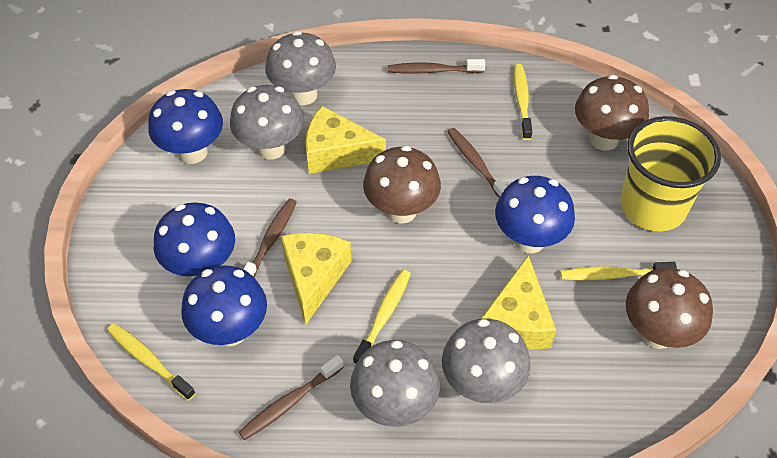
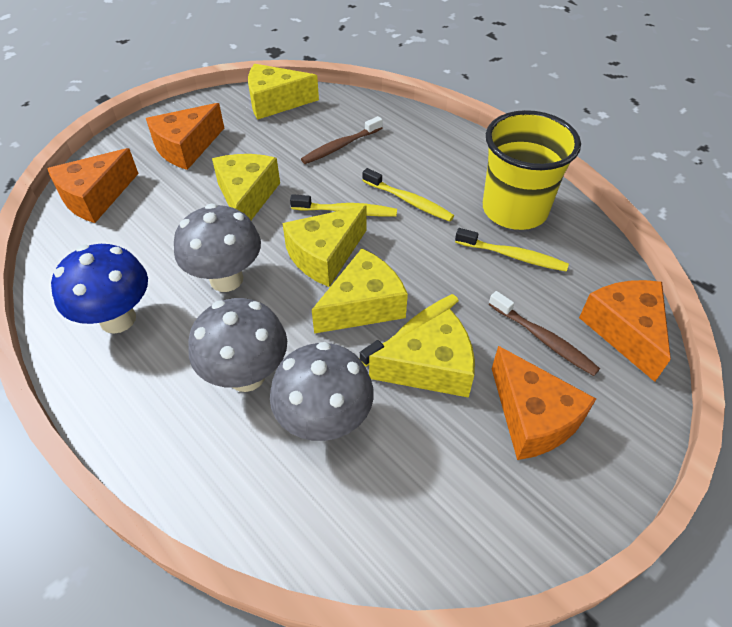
blue mushroom: 4 -> 1
brown mushroom: 3 -> 0
brown toothbrush: 4 -> 2
grey mushroom: 4 -> 3
orange cheese: 0 -> 4
yellow cheese: 3 -> 5

